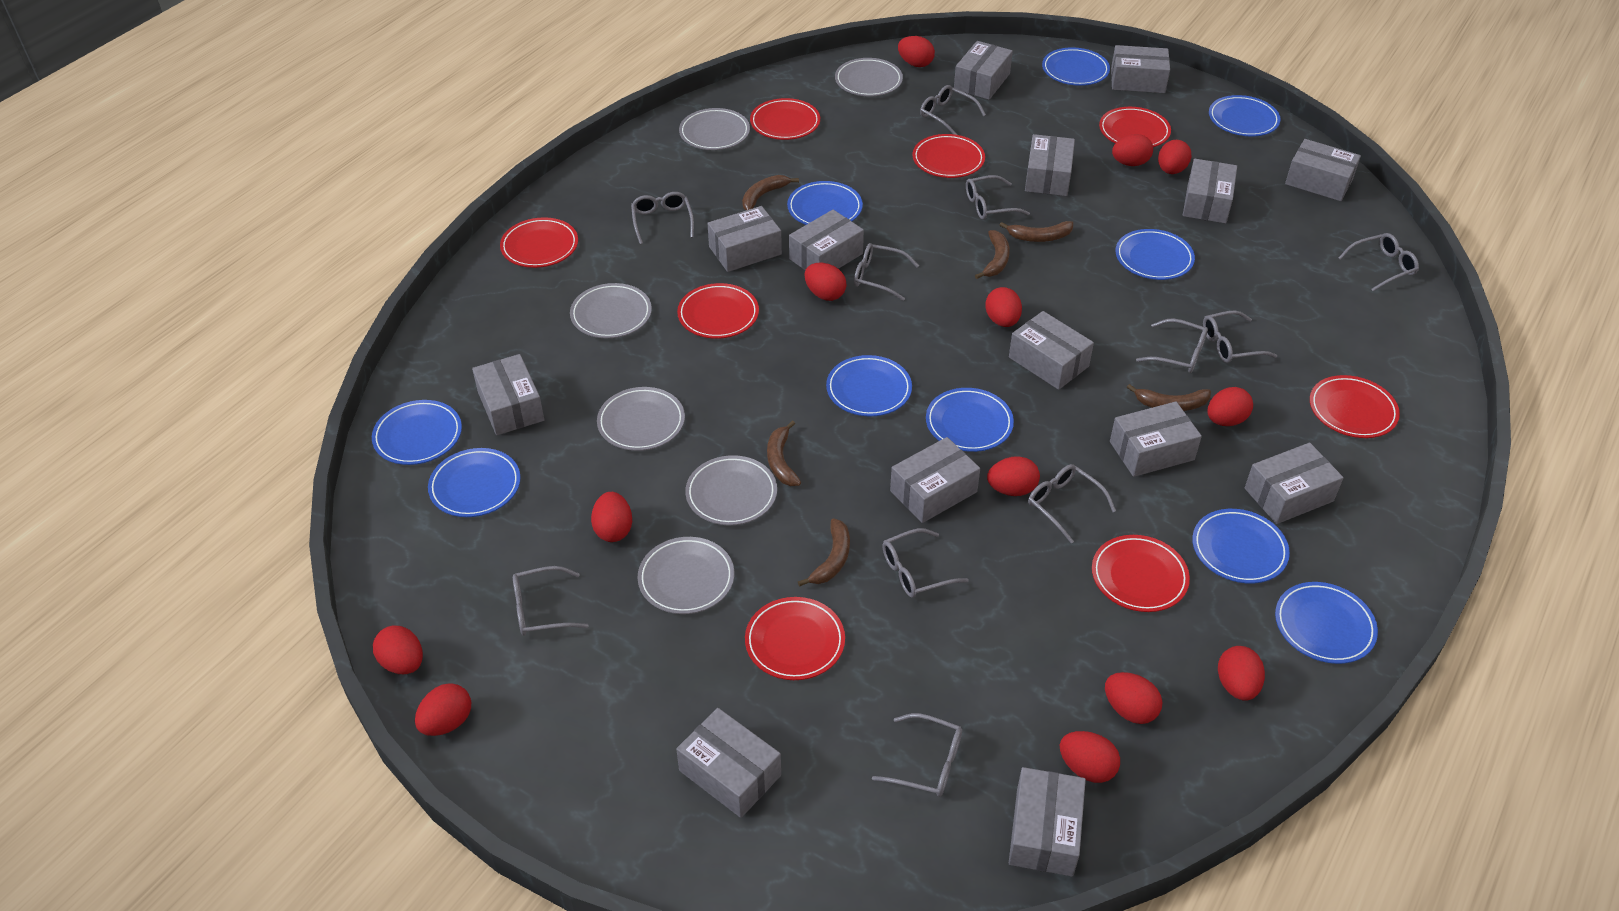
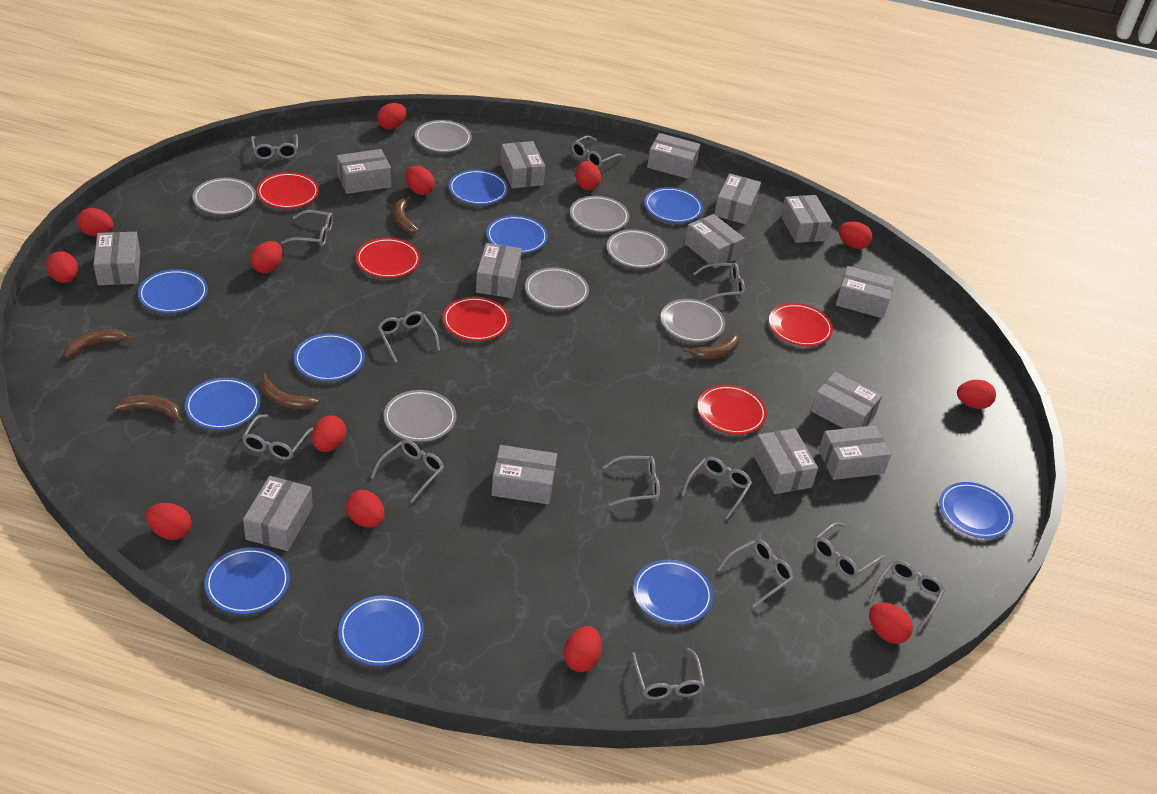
brown banana: 6 -> 5
grey glasses: 11 -> 13
grey plate: 6 -> 7
red plate: 8 -> 5

